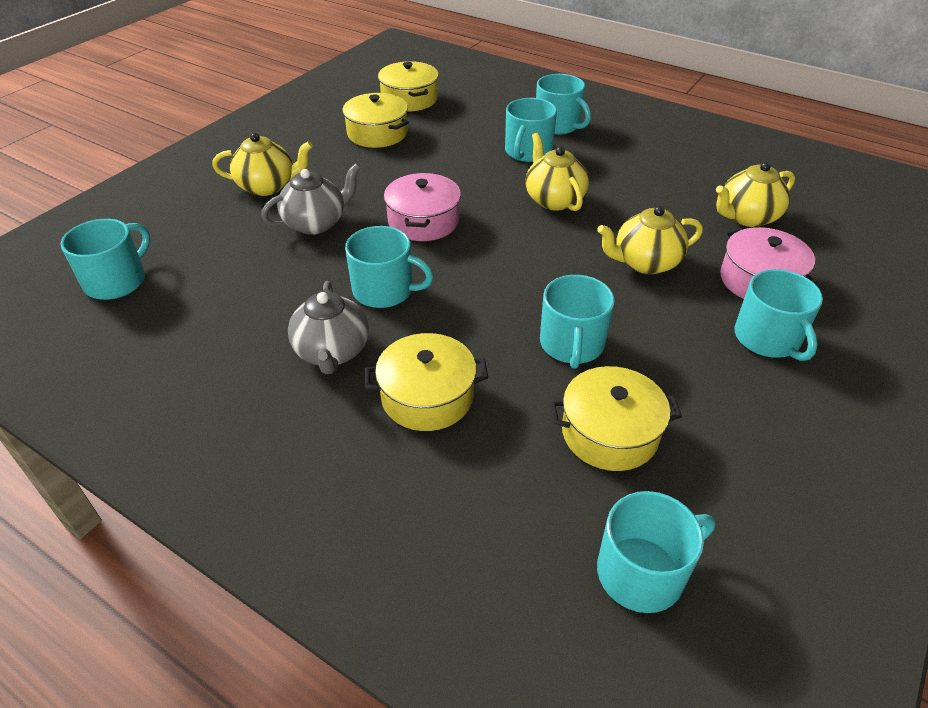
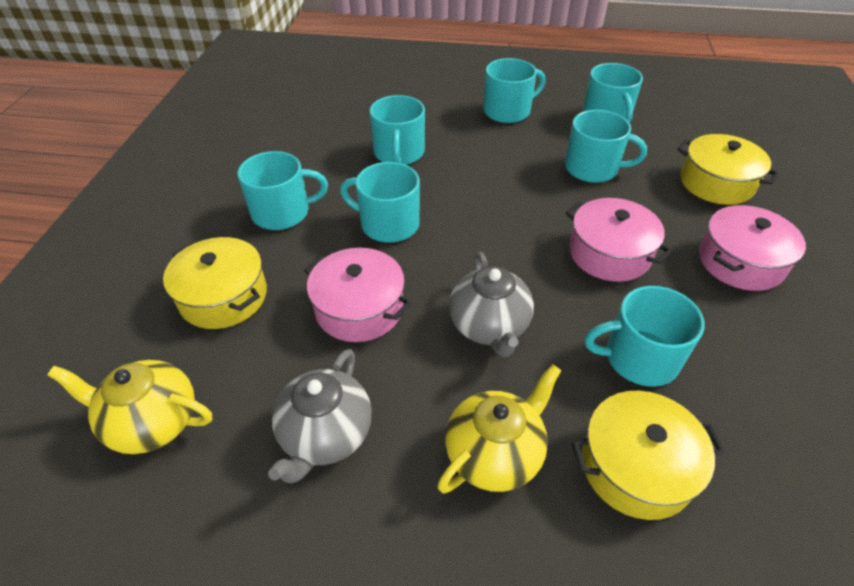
pink pot: 2 -> 3
yellow pot: 4 -> 3
yellow teapot: 4 -> 2

